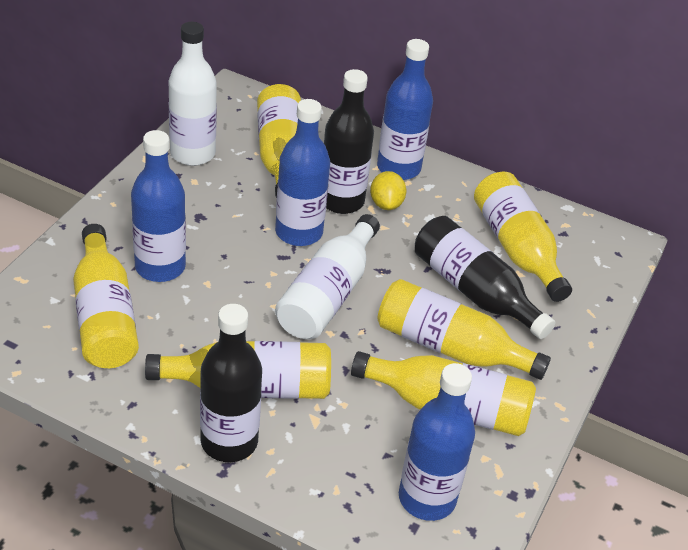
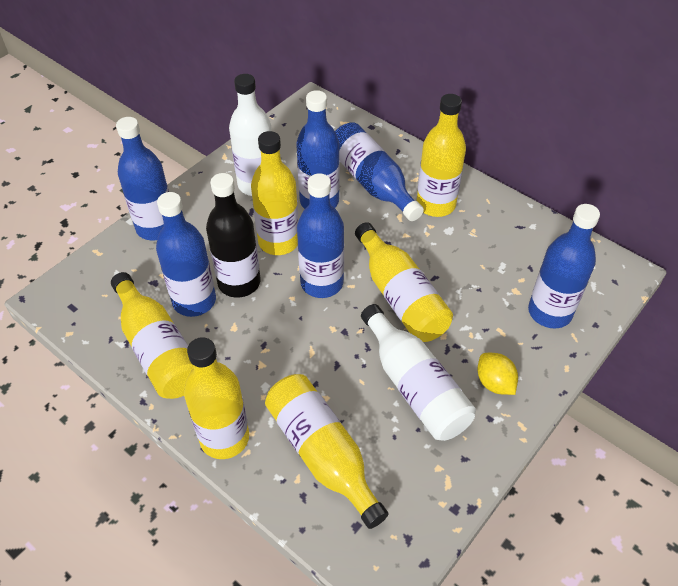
black bottle: 3 -> 1
blue bottle: 4 -> 6

